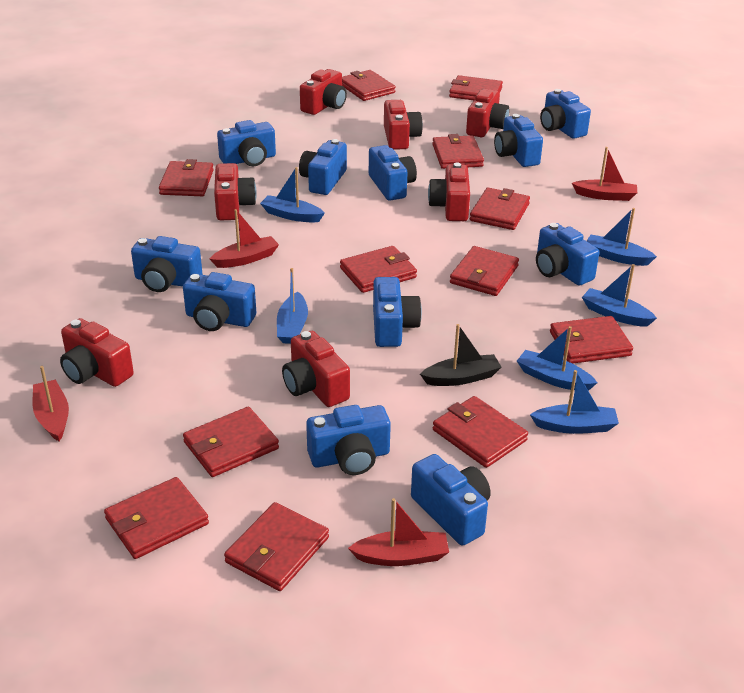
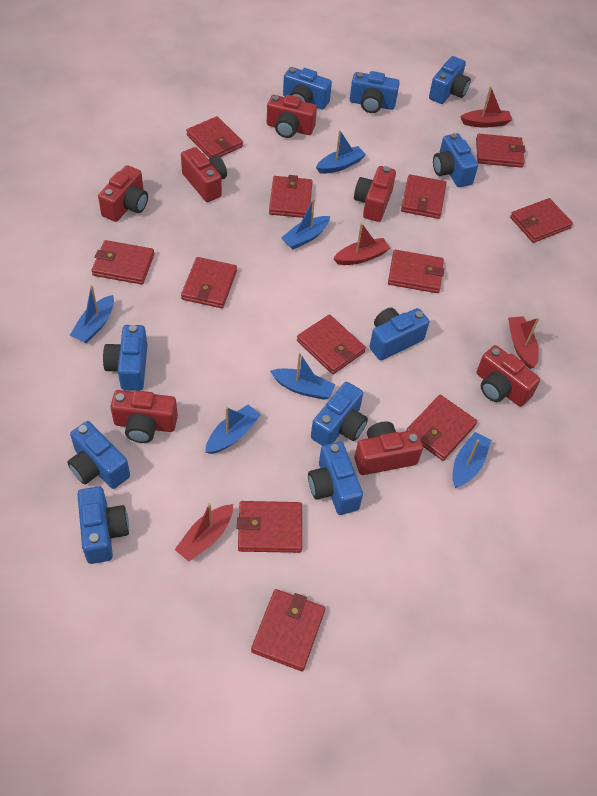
black boat: 1 -> 0
blue camera: 11 -> 10

